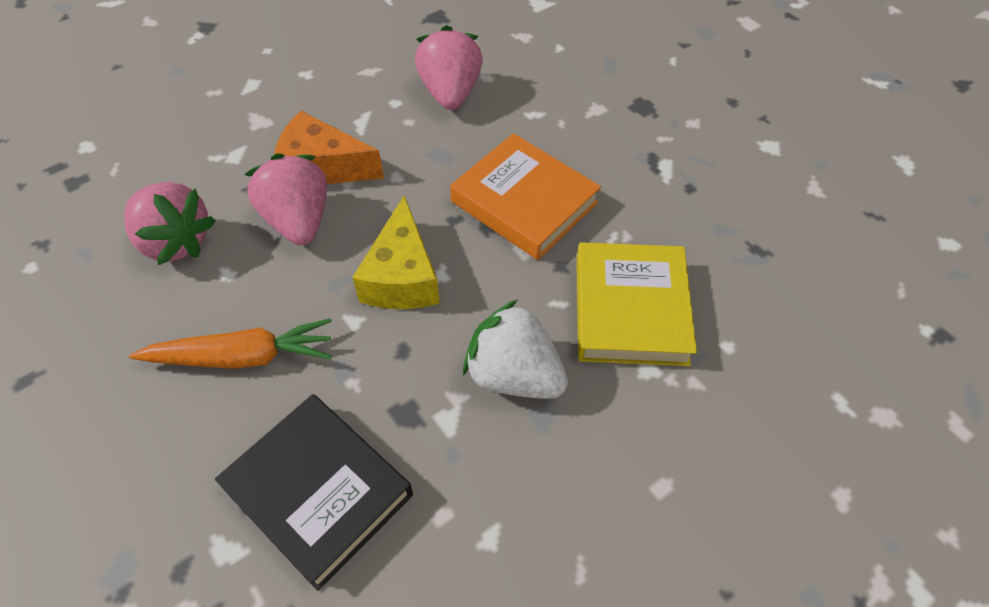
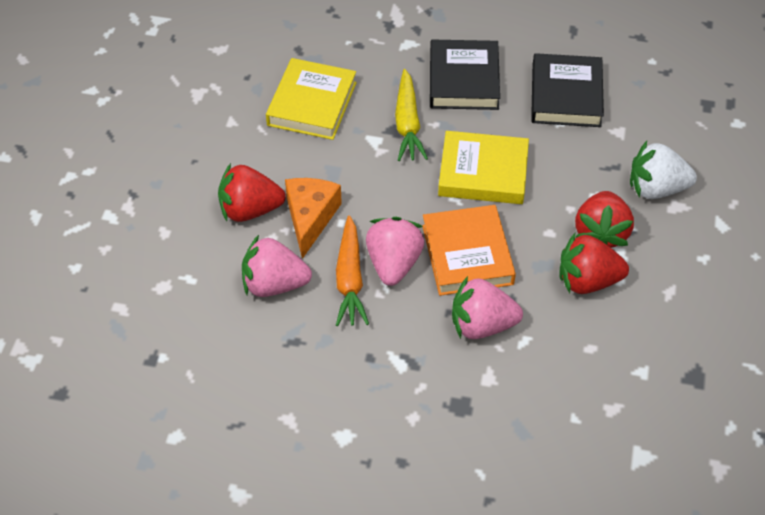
black book: 1 -> 2
red strawberry: 0 -> 3
yellow book: 1 -> 2
yellow carrot: 0 -> 1
yellow cheese: 1 -> 0

